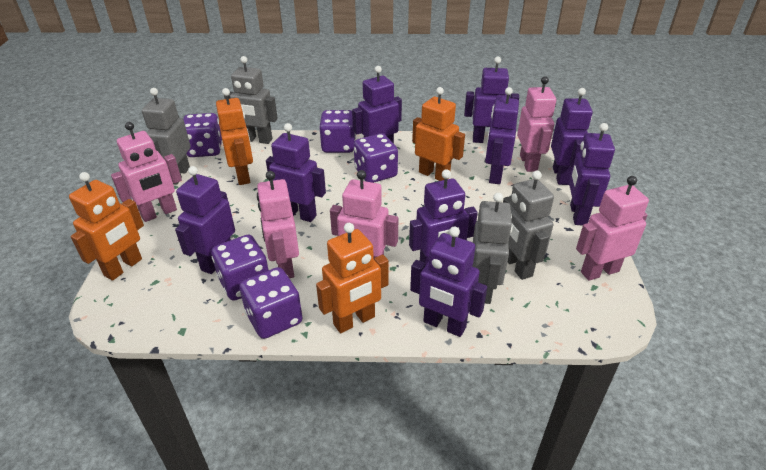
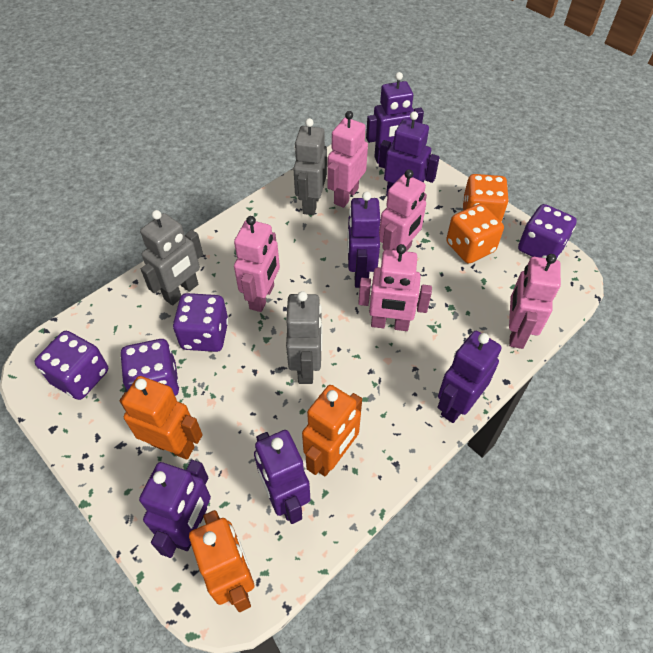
grey robot: 4 -> 3
orange dice: 0 -> 2
orange robot: 4 -> 3
purple dice: 5 -> 4
purple robot: 9 -> 6

